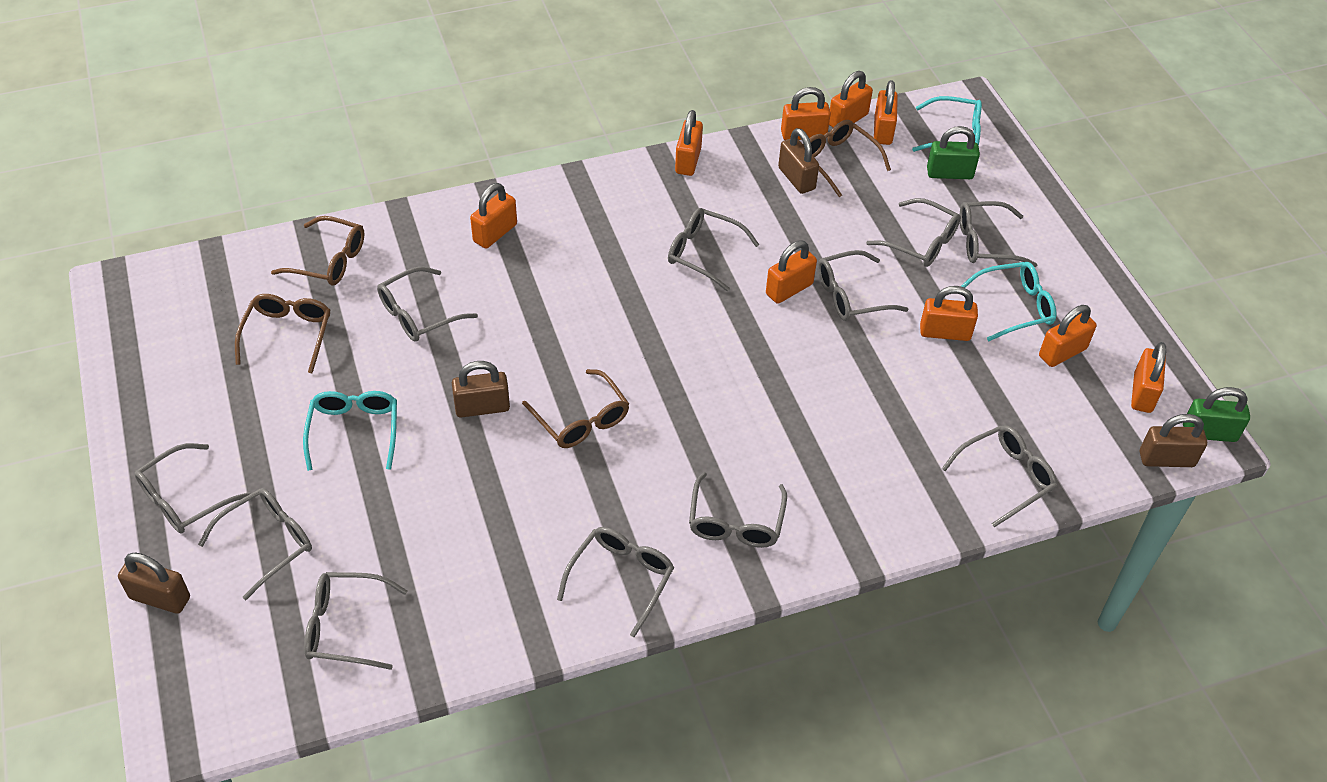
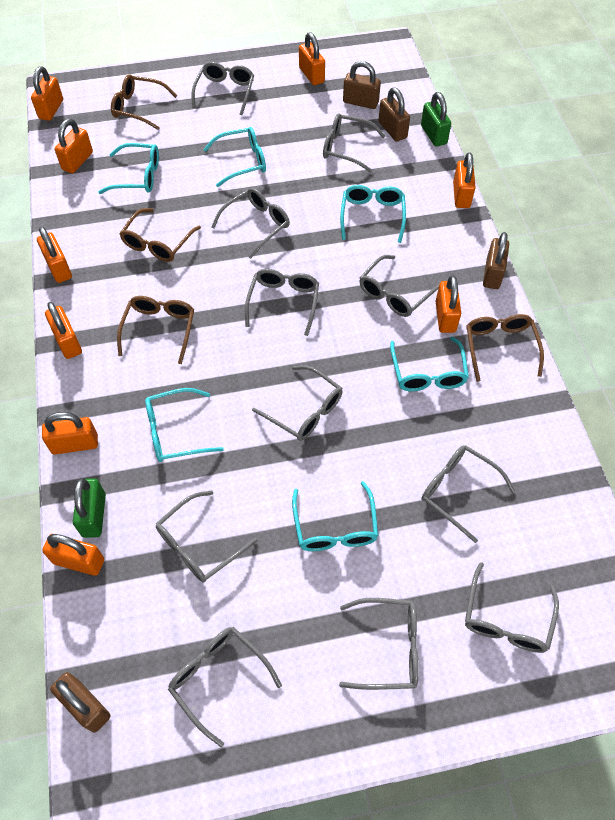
turquoise glasses: 3 -> 6

